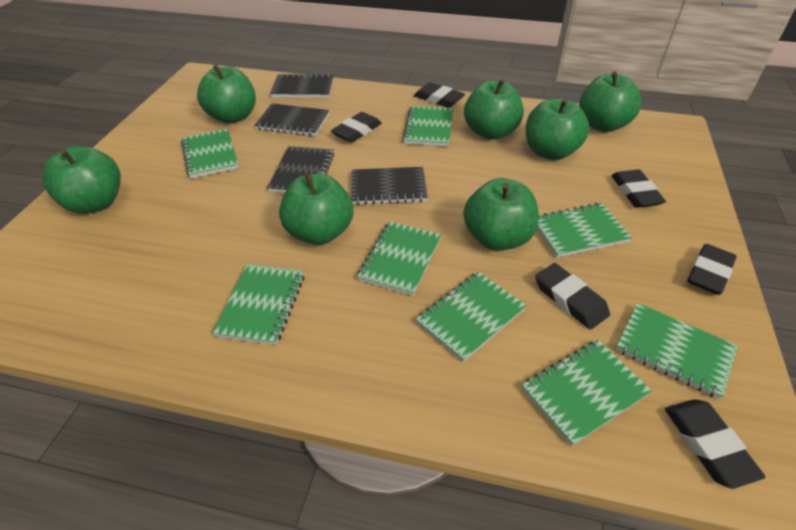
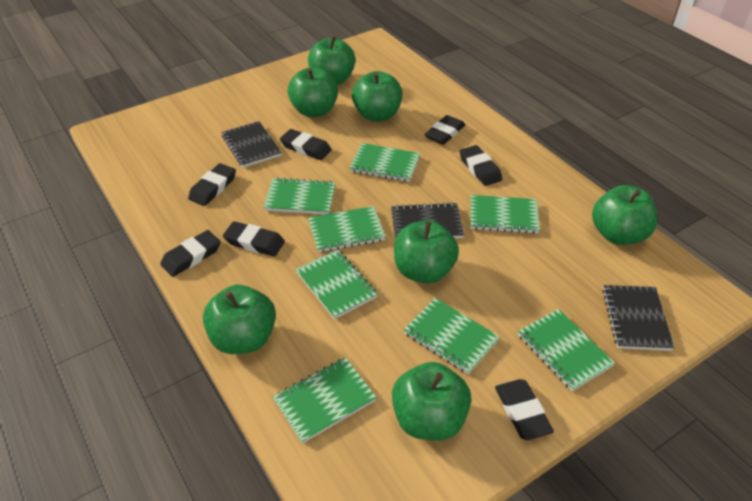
black eraser: 6 -> 7
black notebook: 4 -> 3

